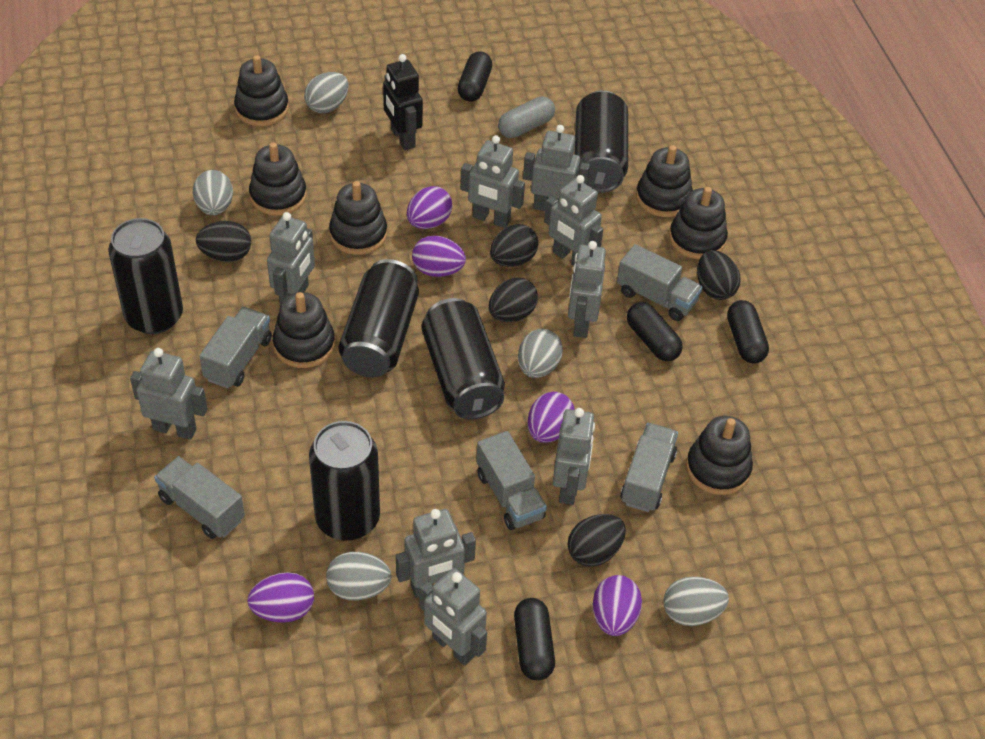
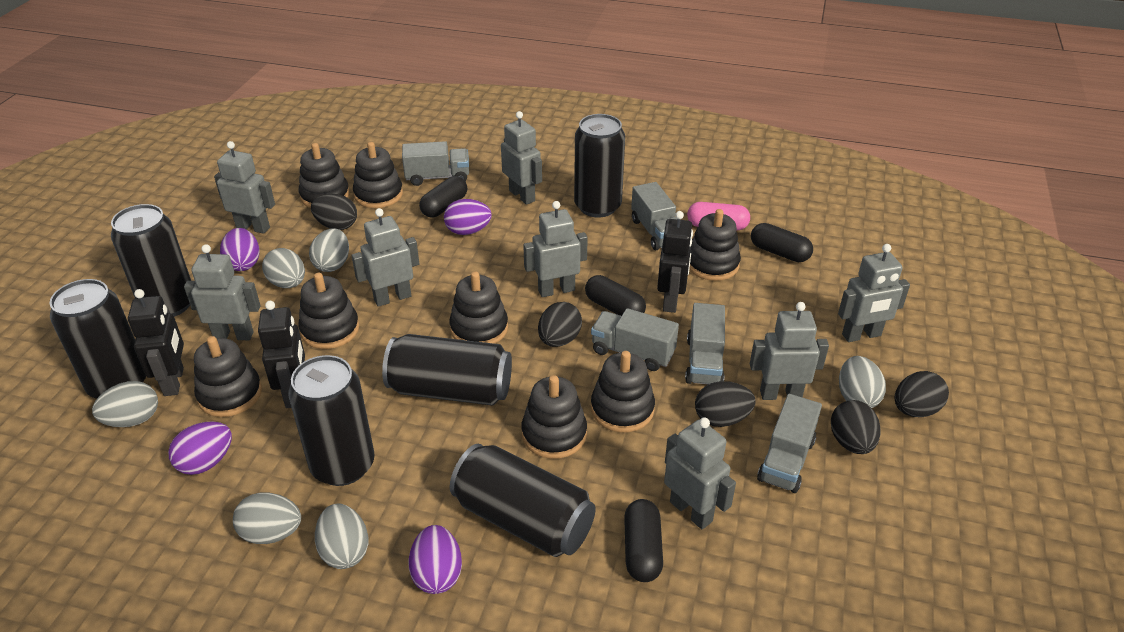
black can: 5 -> 6
black robot: 1 -> 3
black stacking toy: 7 -> 8
grey capsule: 1 -> 0
grey egg: 5 -> 6
grey robot: 9 -> 8
pink capsule: 0 -> 1
purple egg: 5 -> 4

